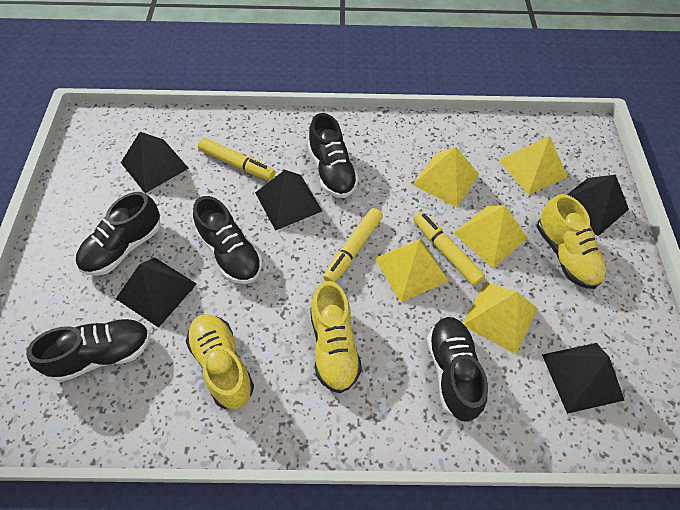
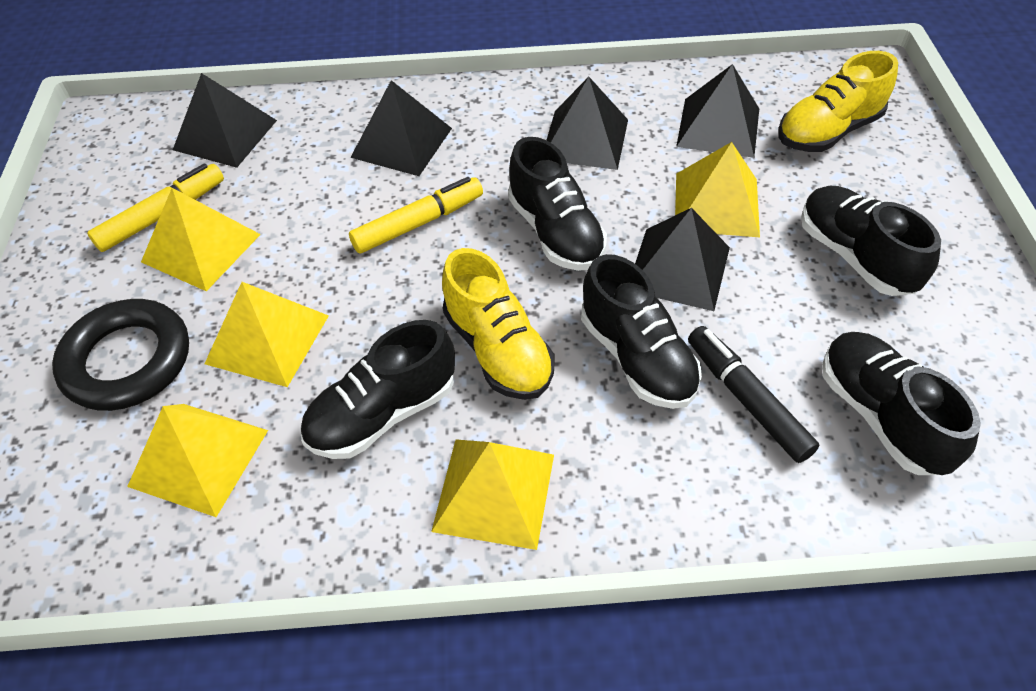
black marker: 0 -> 1
black ring: 0 -> 1
yellow marker: 3 -> 2
yellow shoe: 3 -> 2

